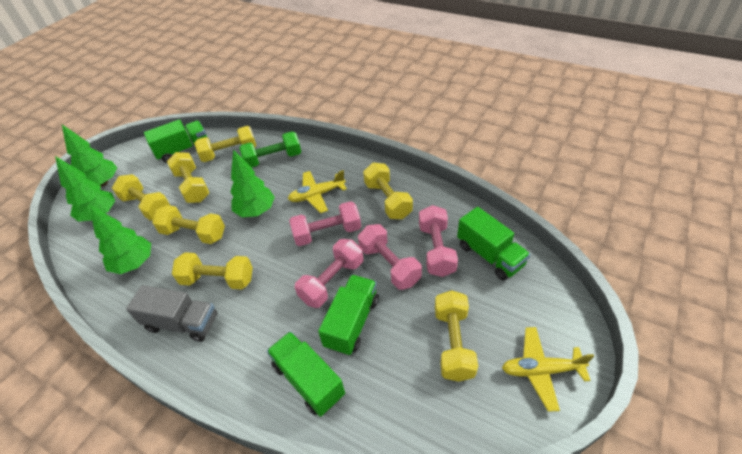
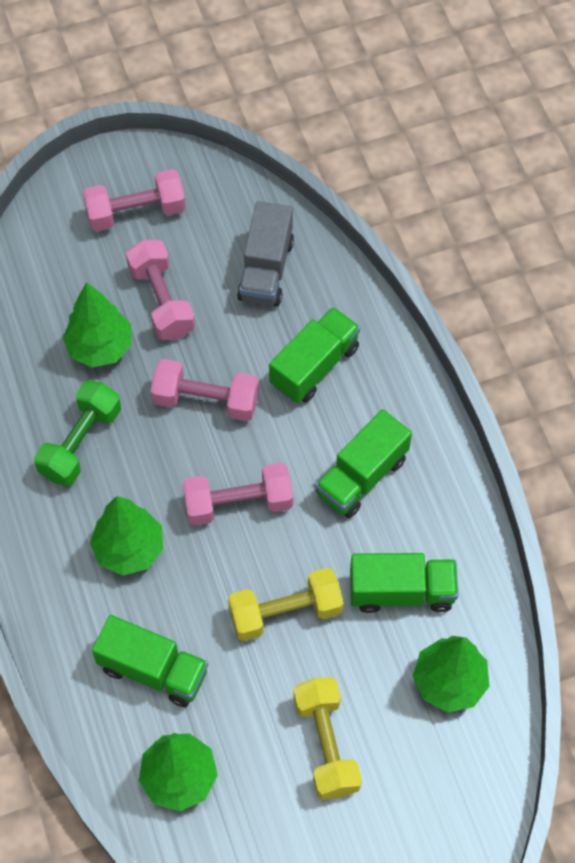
yellow dumbbell: 7 -> 2
yellow plane: 2 -> 0

